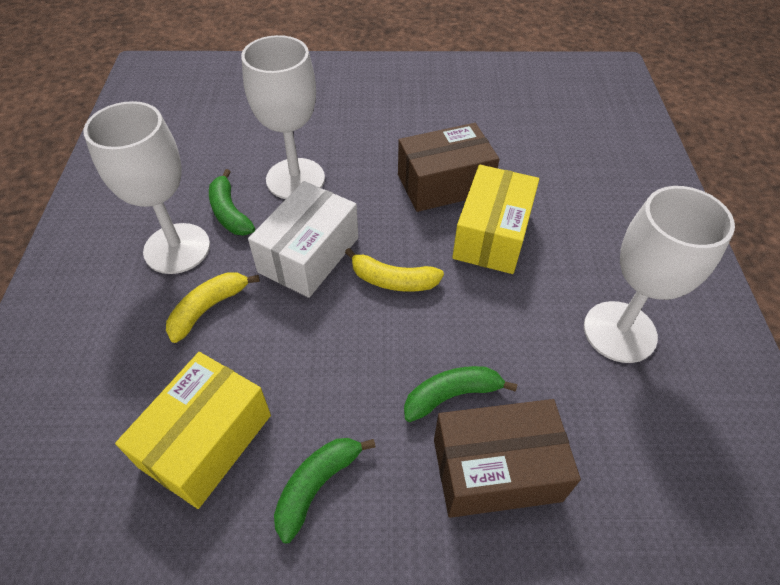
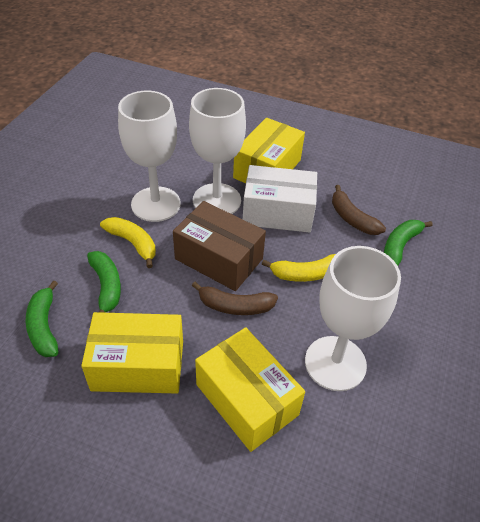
brown banana: 0 -> 2
brown box: 2 -> 1
yellow box: 2 -> 3

